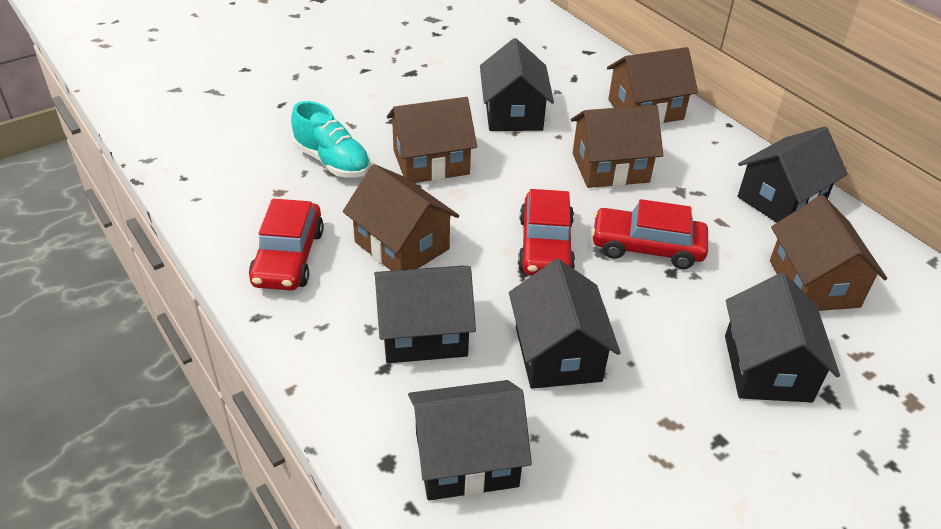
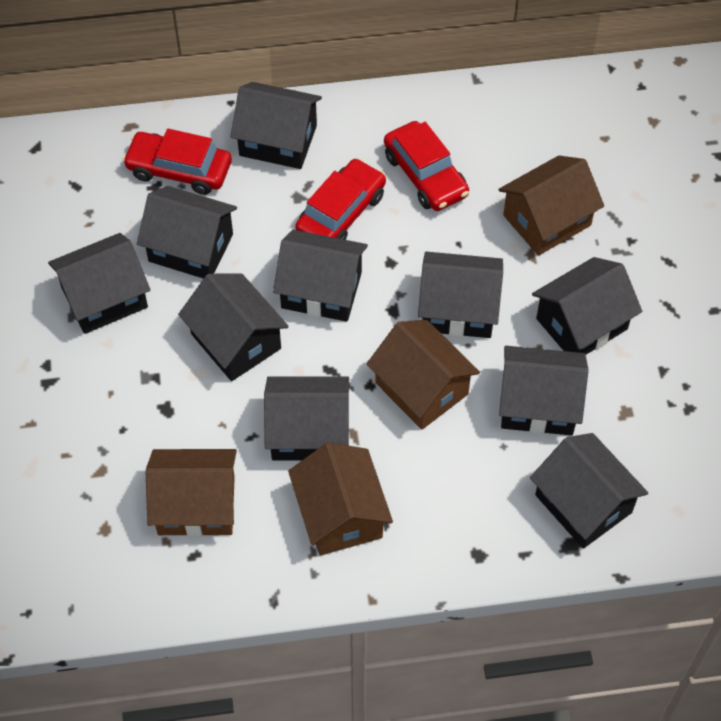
black house: 6 -> 10
brown house: 5 -> 4
turquoise shoe: 1 -> 0

